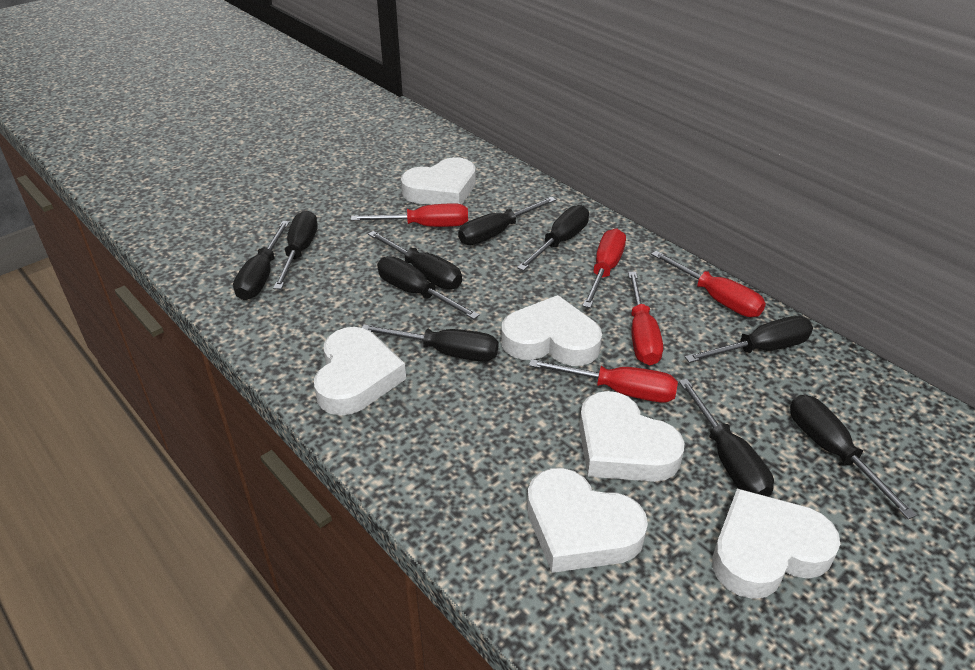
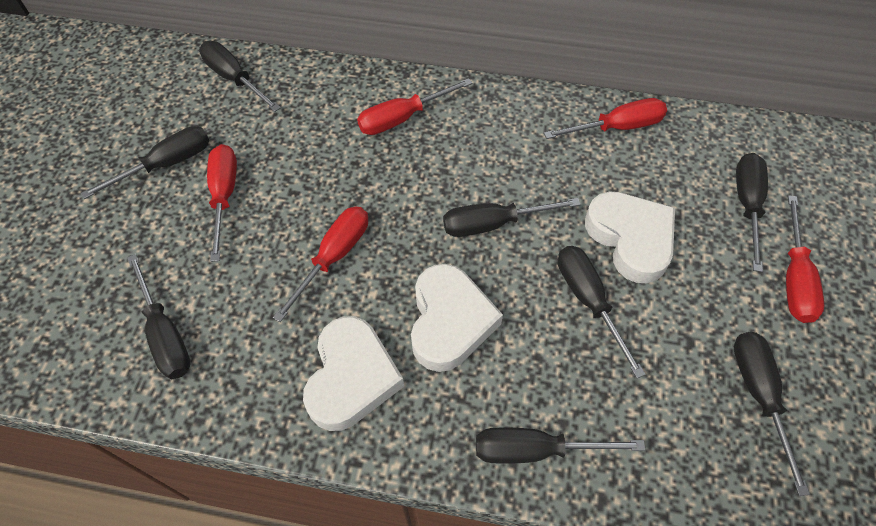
black screwdriver: 10 -> 8
white heart: 6 -> 3

